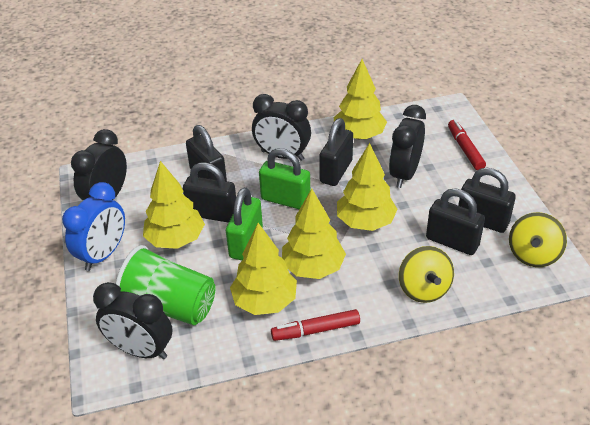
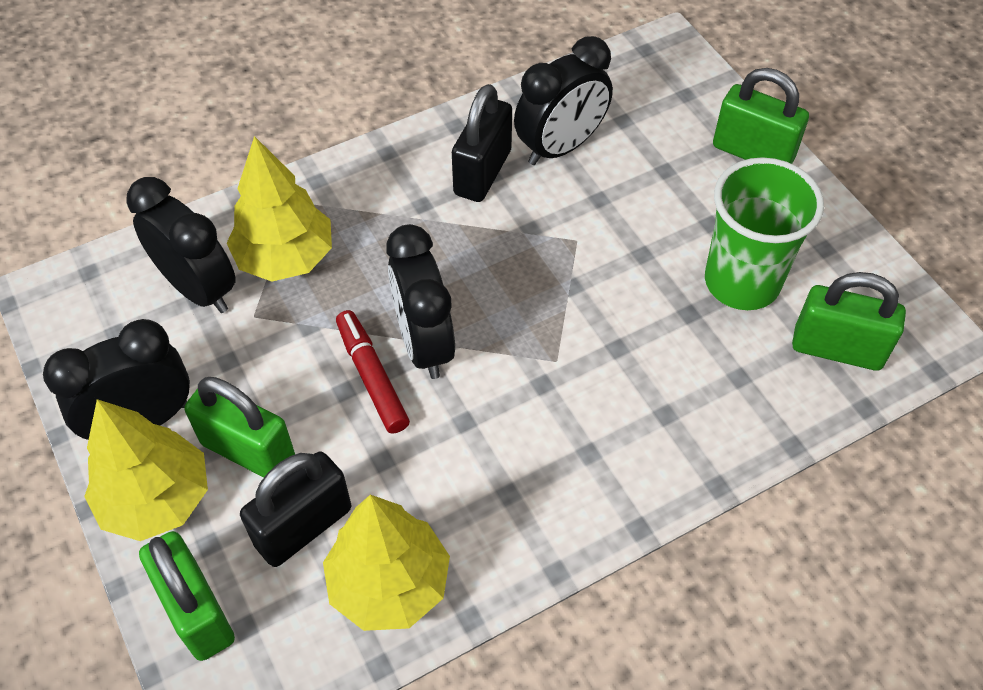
black padlock: 5 -> 2
blue clock: 1 -> 0
green padlock: 2 -> 4
red marker: 2 -> 1
yellow spinning top: 2 -> 0
yellow tree: 5 -> 3

